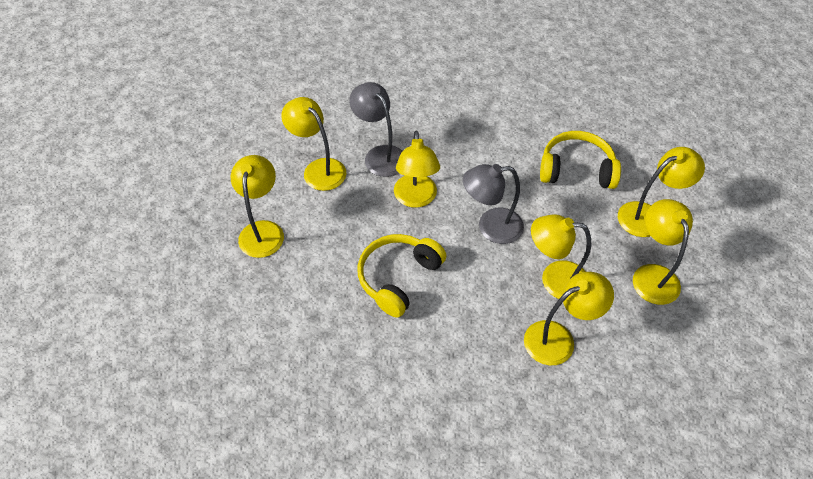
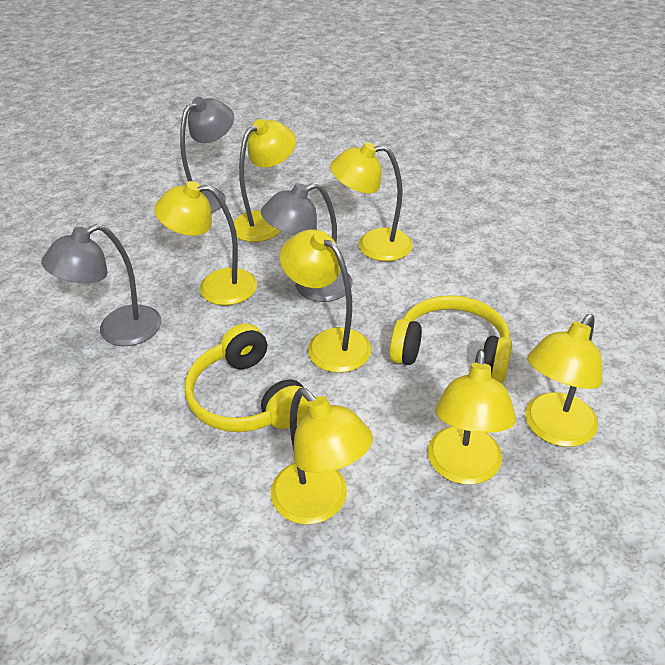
grey lamp: 2 -> 3

